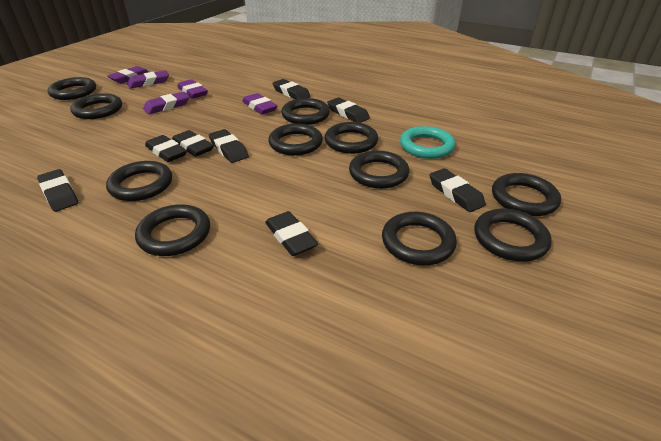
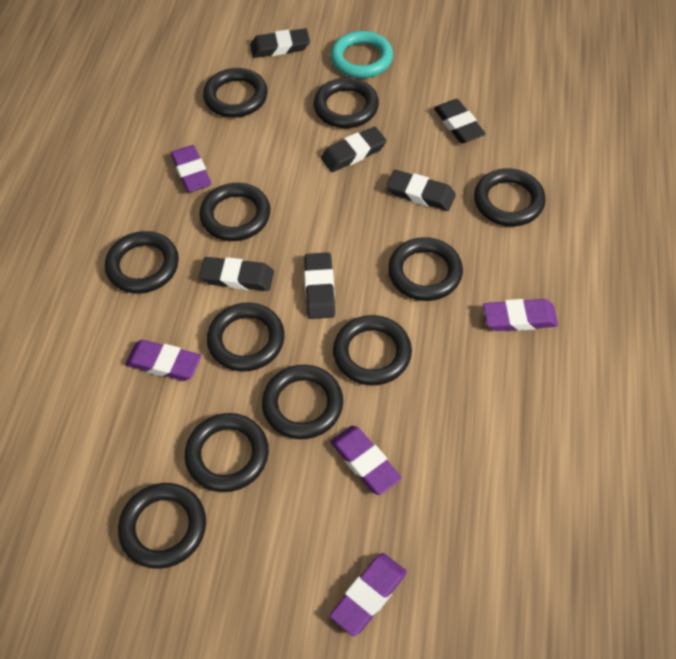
black eraser: 8 -> 6

